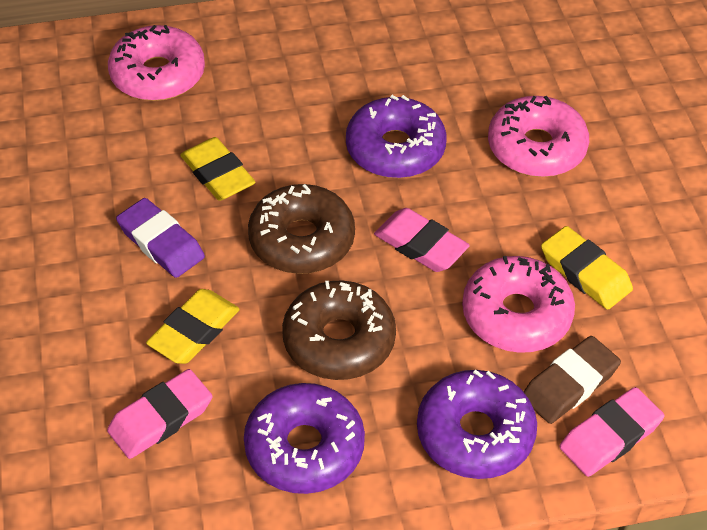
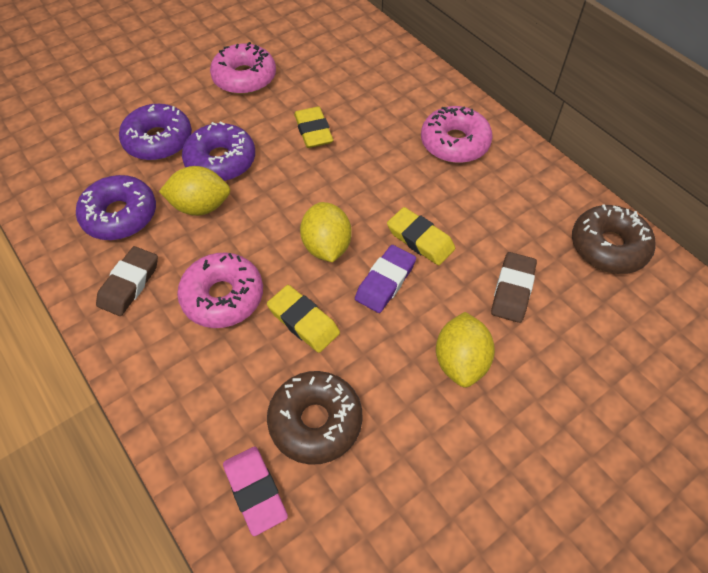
brown eraser: 1 -> 2
pink eraser: 3 -> 1
yellow lemon: 0 -> 3

